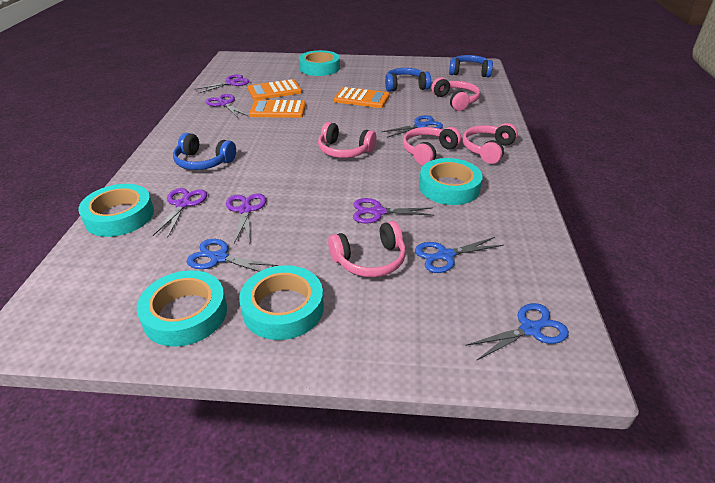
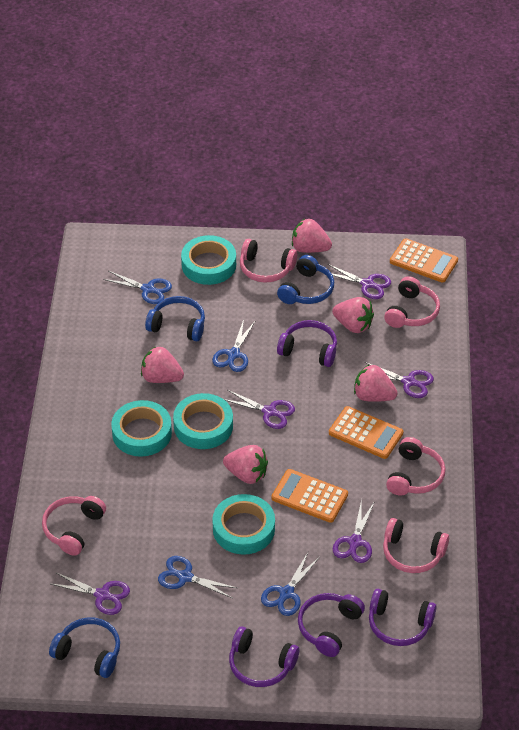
pink strawberry: 0 -> 5
purple headphones: 0 -> 4
turquoise tape: 5 -> 4

